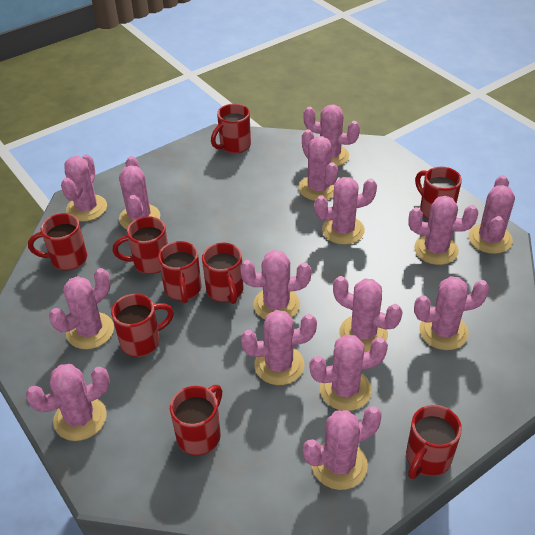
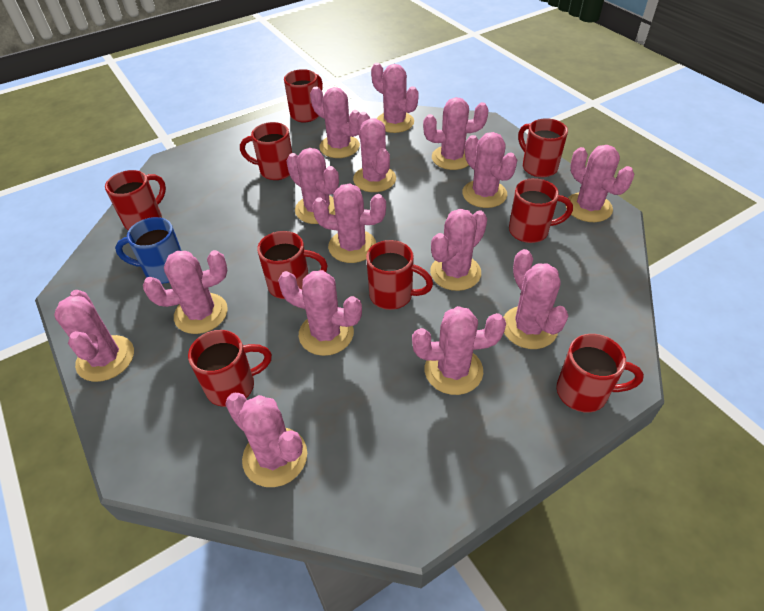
blue mug: 0 -> 1

